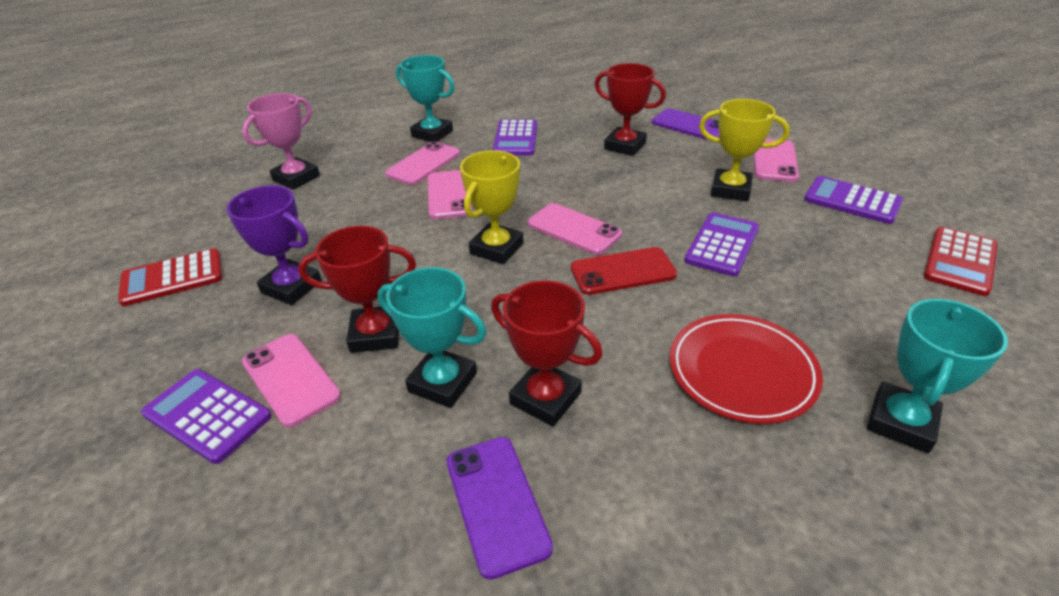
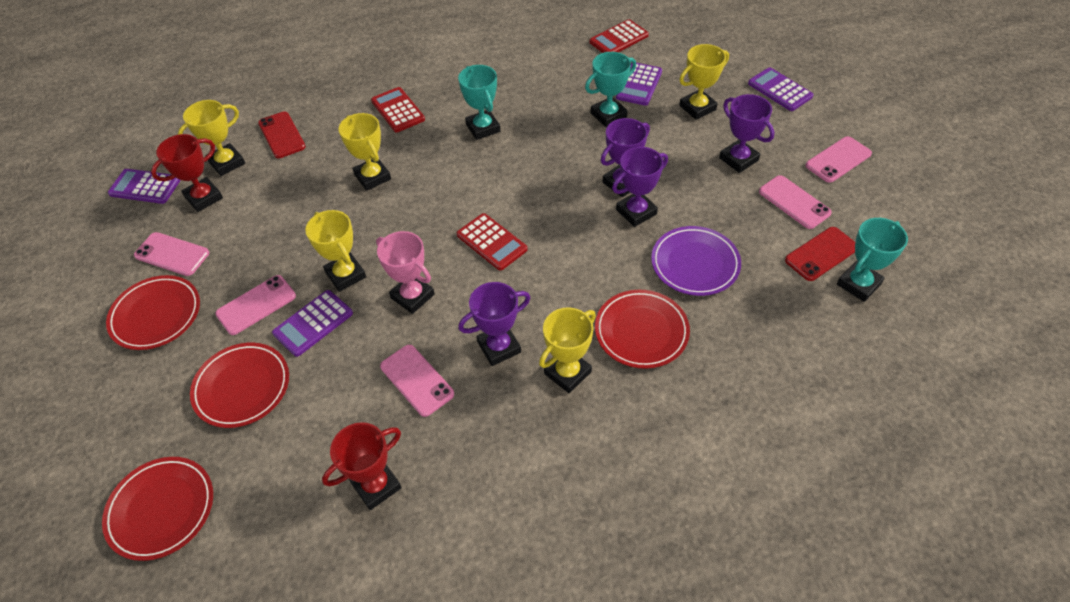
purple phone: 2 -> 0
purple plate: 0 -> 1
purple trophy: 1 -> 4
red calculator: 2 -> 3
red phone: 1 -> 2
red plate: 1 -> 4
red trophy: 3 -> 2
yellow trophy: 2 -> 5

